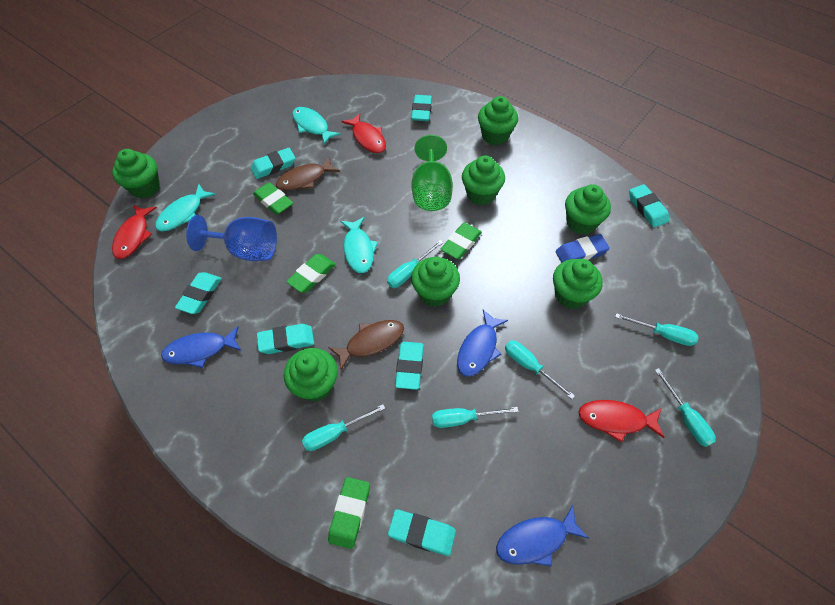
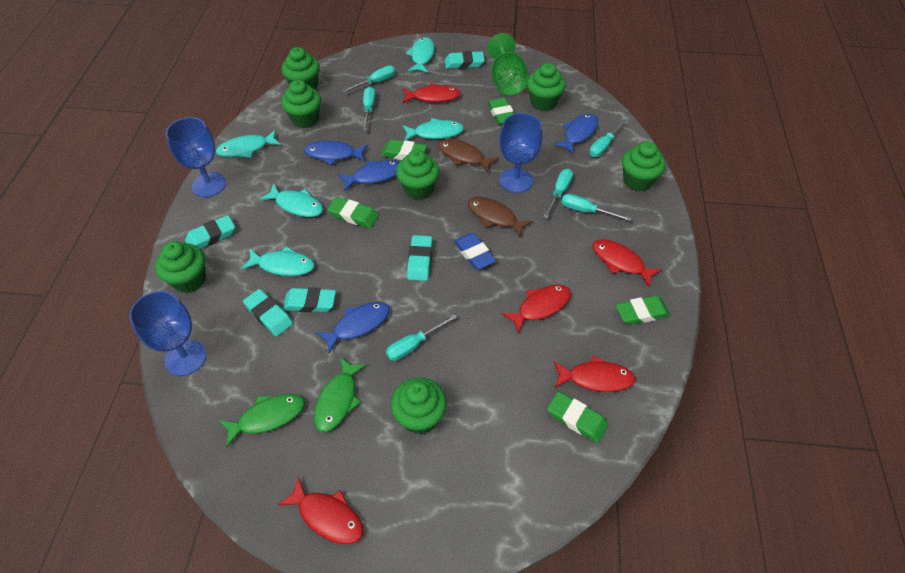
blue fish: 3 -> 4
blue goblet: 1 -> 3
green eraser: 4 -> 5
green fish: 0 -> 2
red fish: 3 -> 5
turquoise eraser: 7 -> 5
turquoise fish: 3 -> 5

